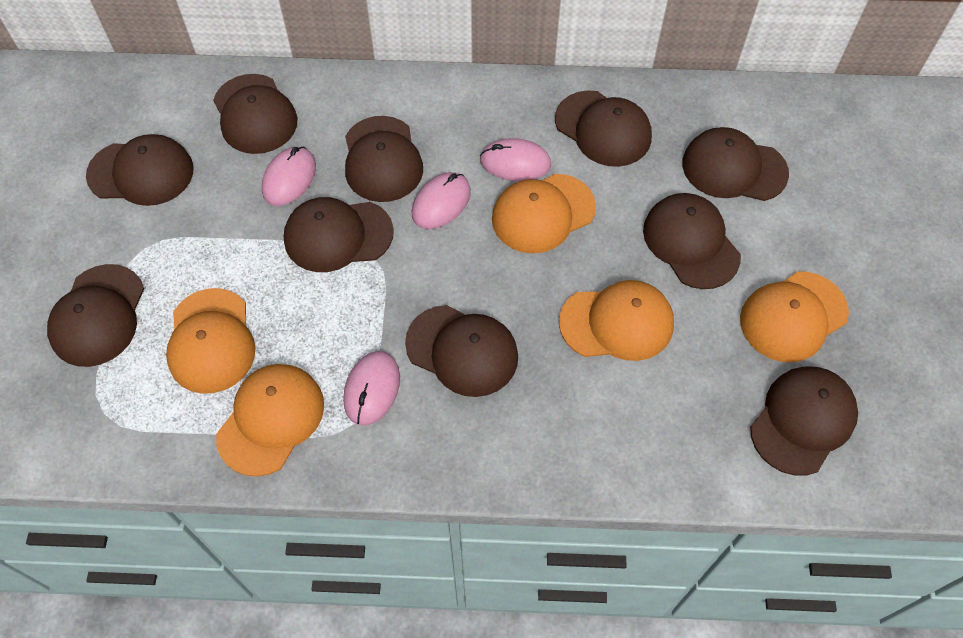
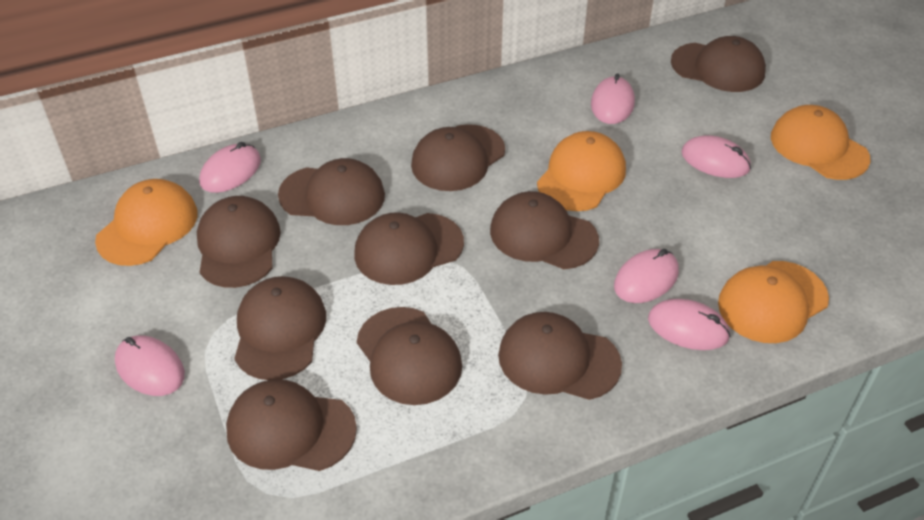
orange cap: 5 -> 4
pink mouse: 4 -> 6

